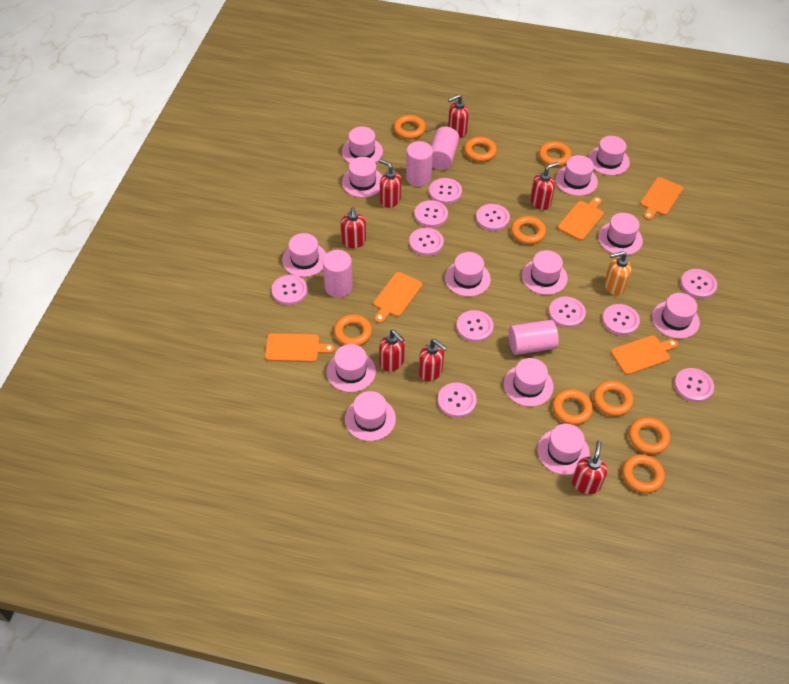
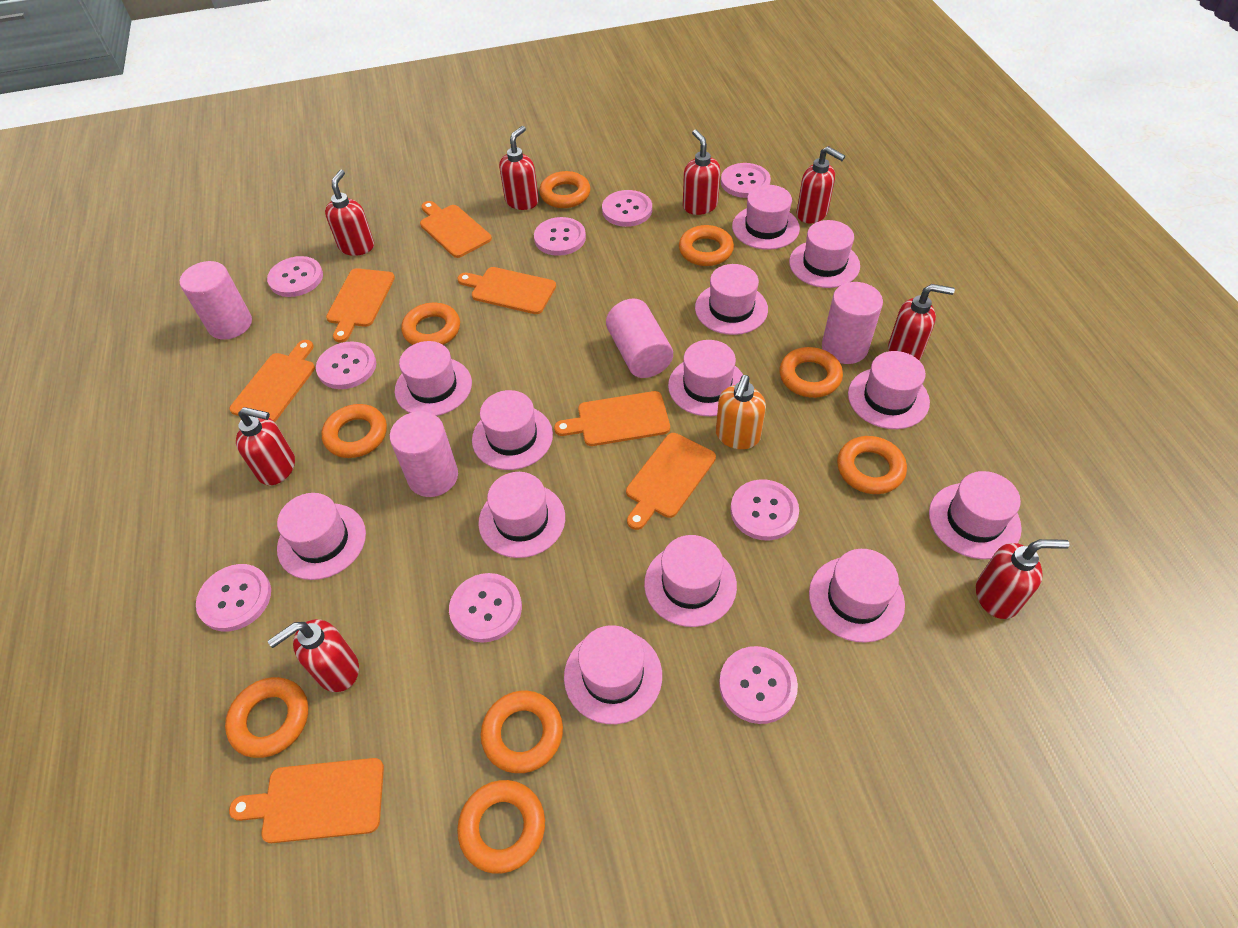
orange cutting board: 5 -> 7
pink button: 11 -> 9
red soap dispenser: 7 -> 8

